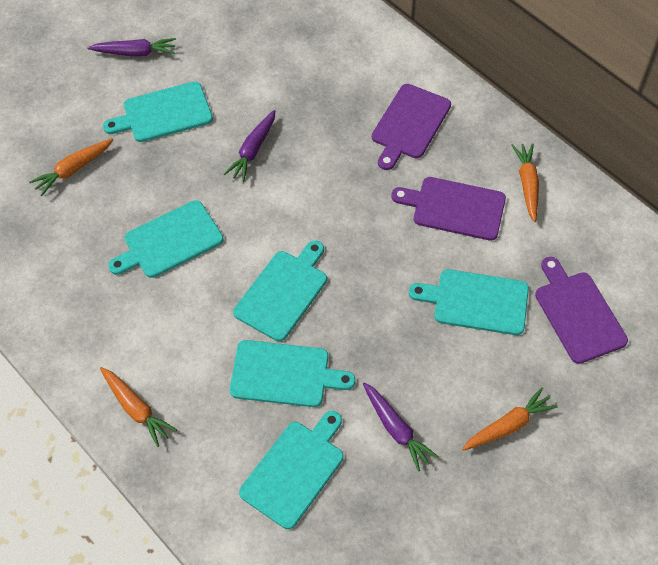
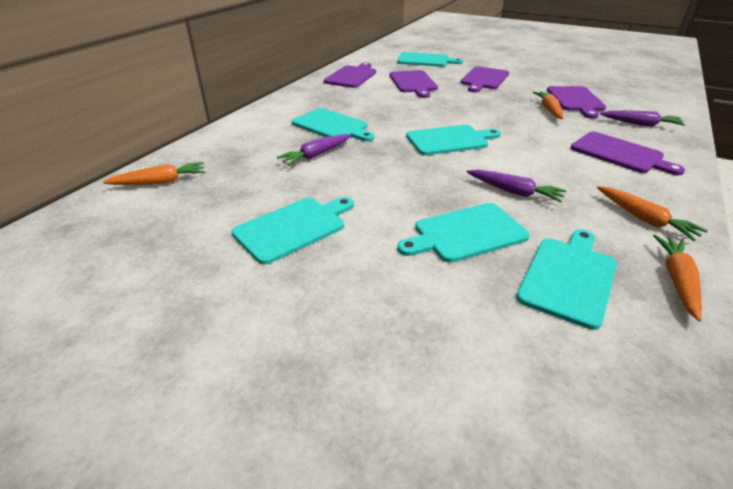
purple cutting board: 3 -> 5

